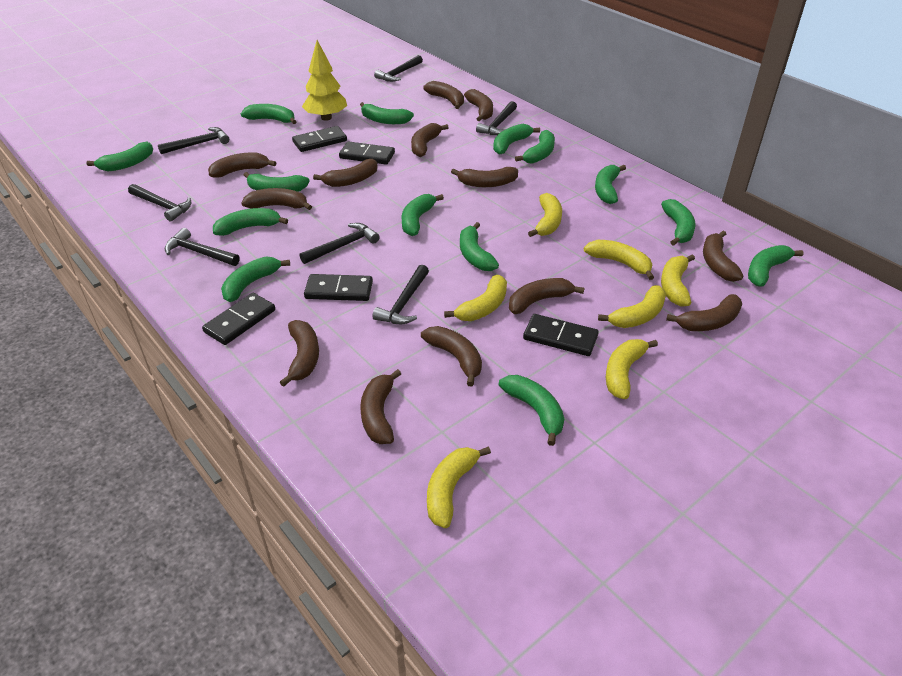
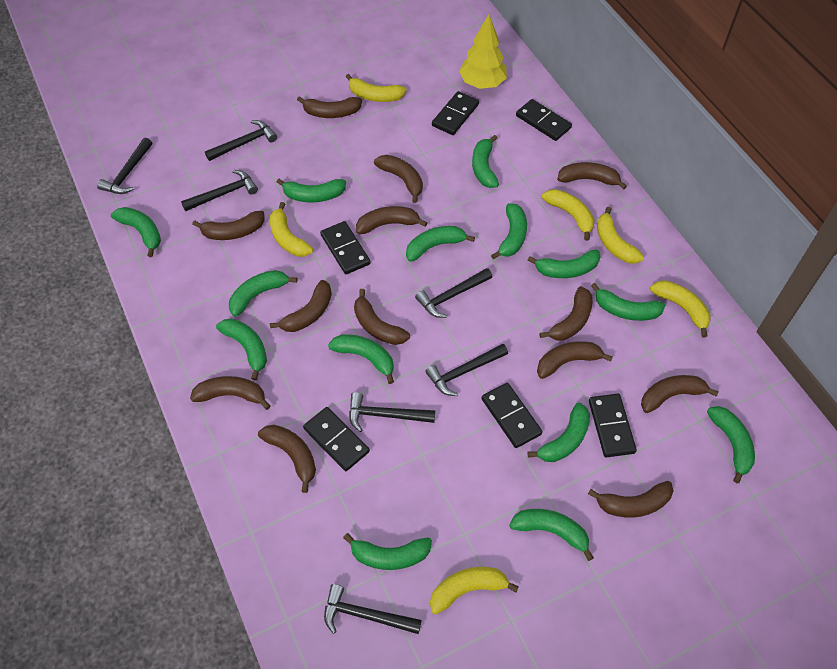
black domino: 5 -> 6
yellow banana: 7 -> 6

